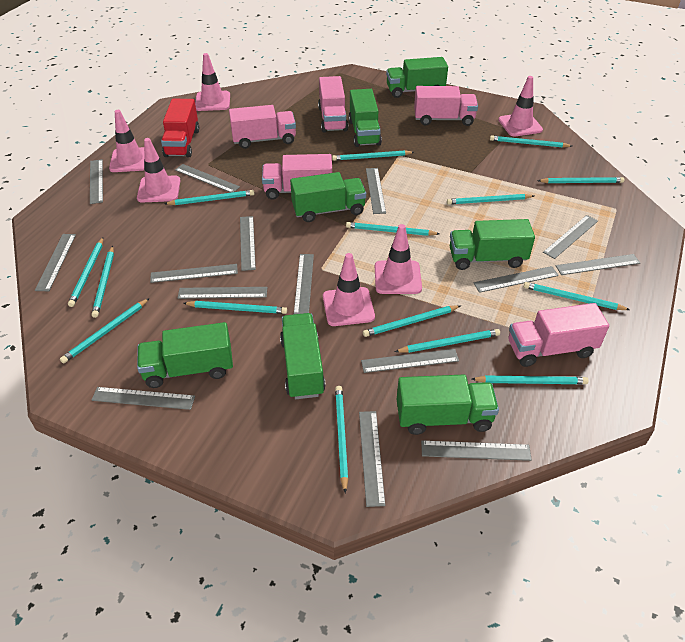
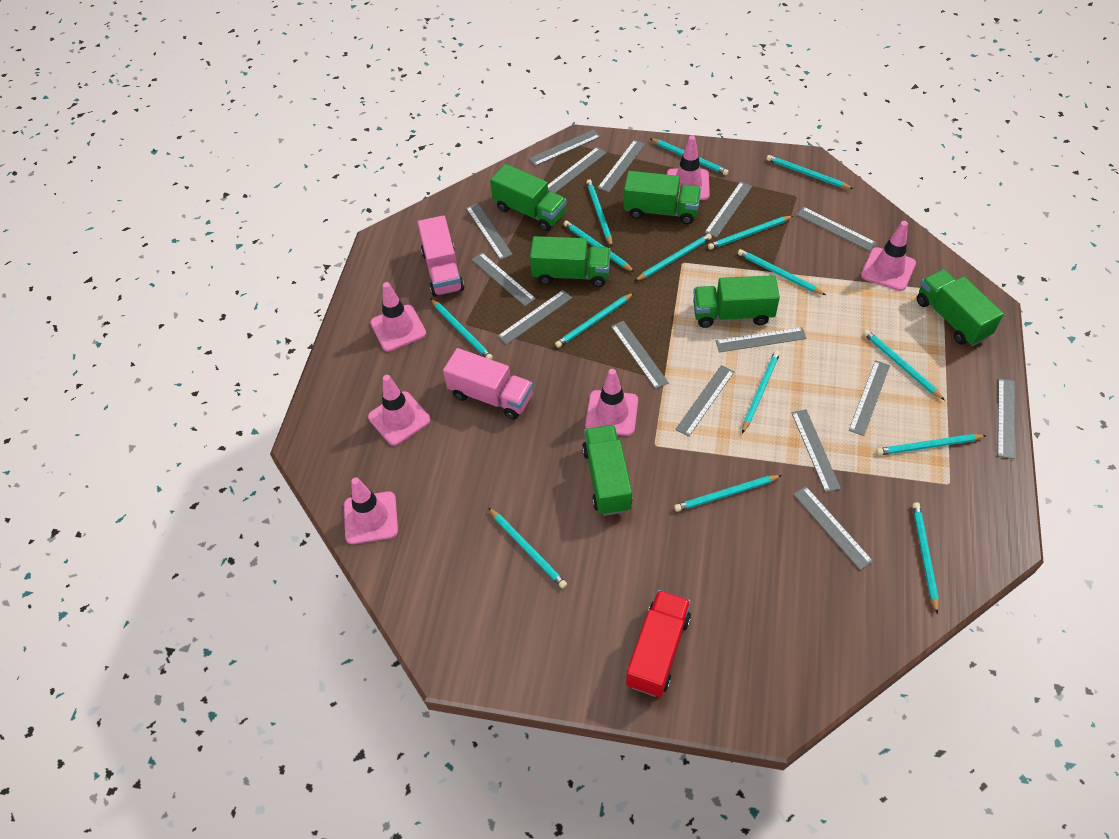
green truck: 7 -> 6
pink truck: 5 -> 2

